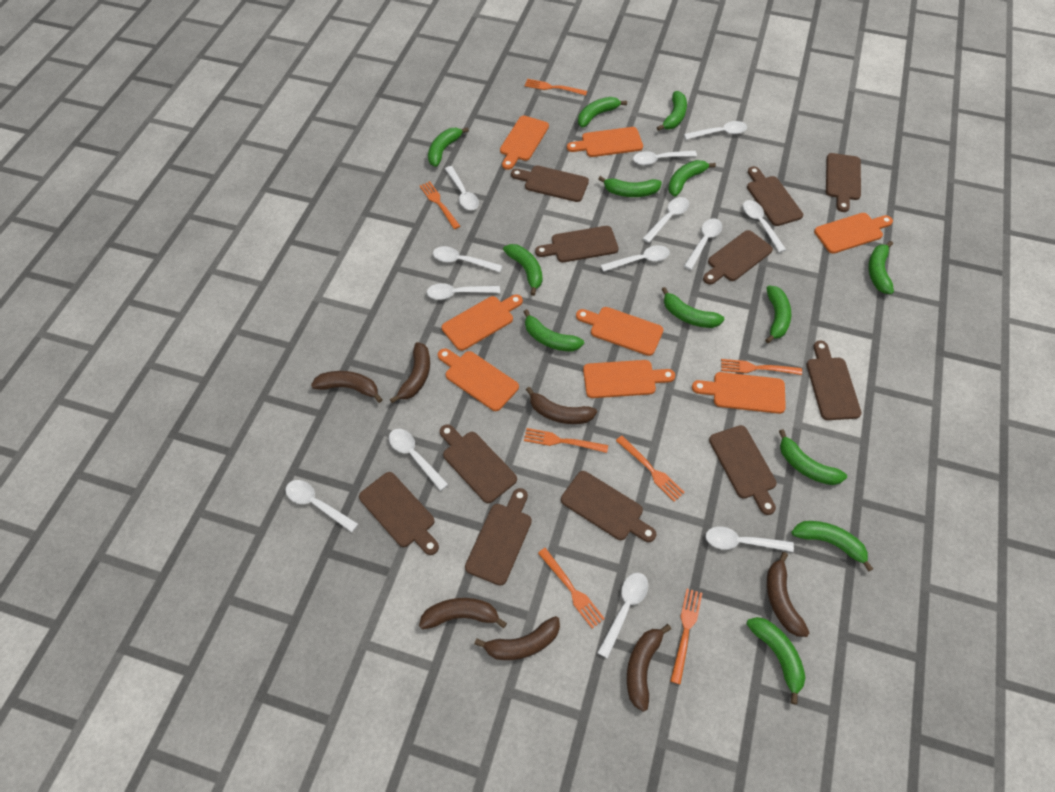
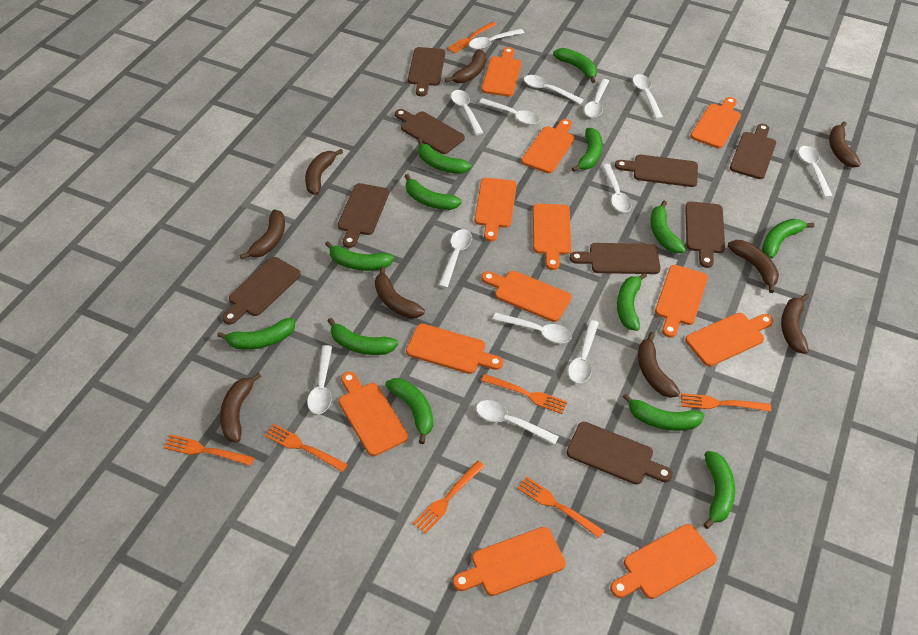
brown banana: 7 -> 9
brown cutting board: 11 -> 9
orange cutting board: 8 -> 12

